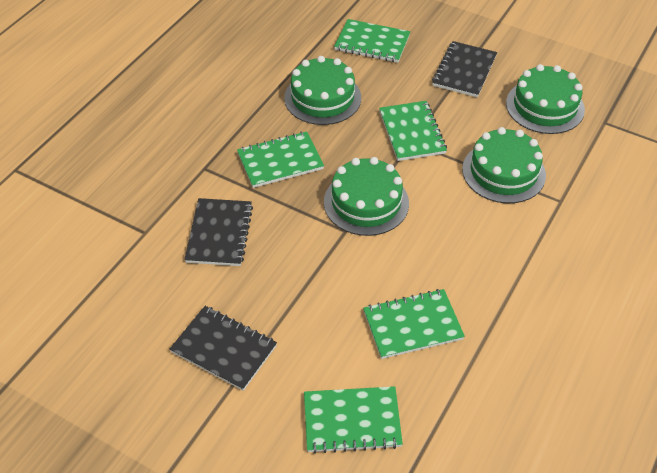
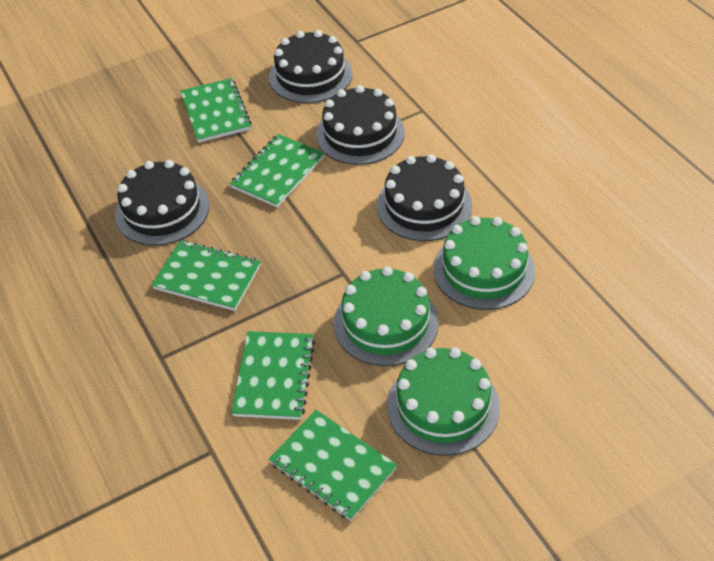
black cake: 0 -> 4
black notebook: 3 -> 0
green cake: 4 -> 3

